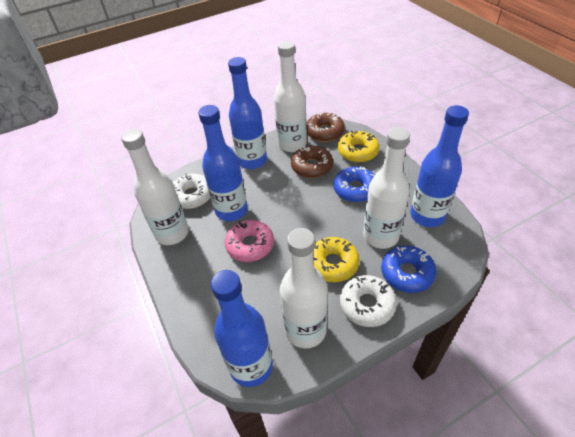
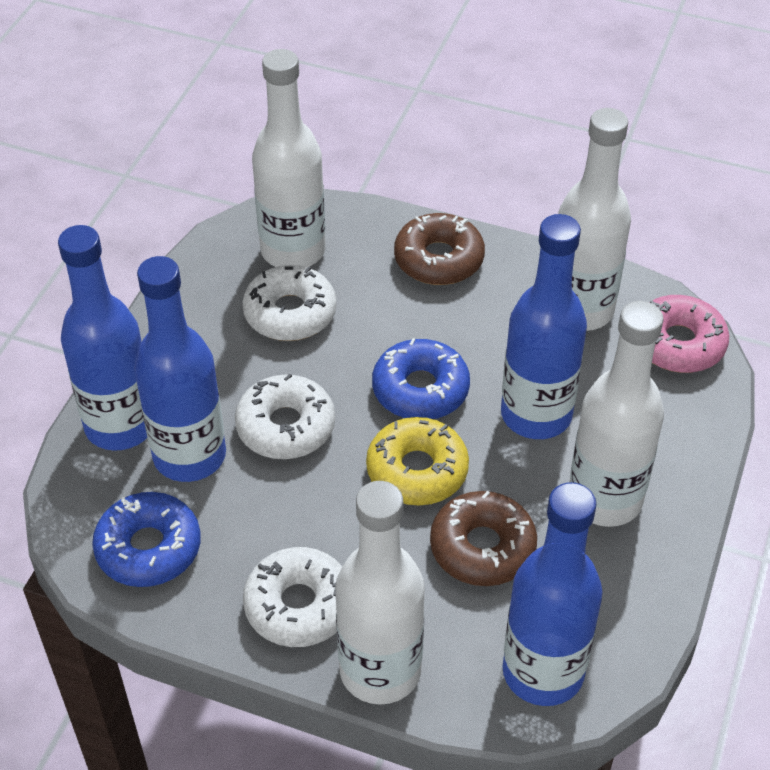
white donut: 2 -> 3
yellow donut: 2 -> 1

